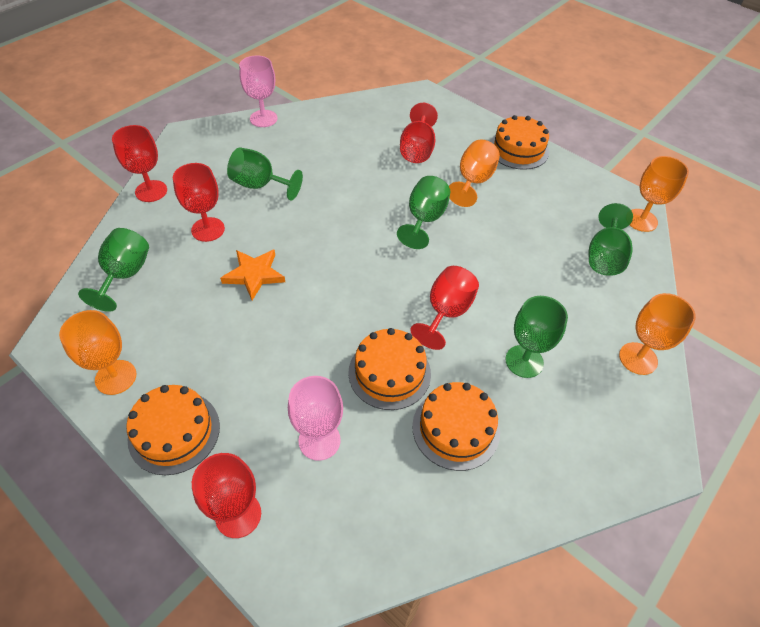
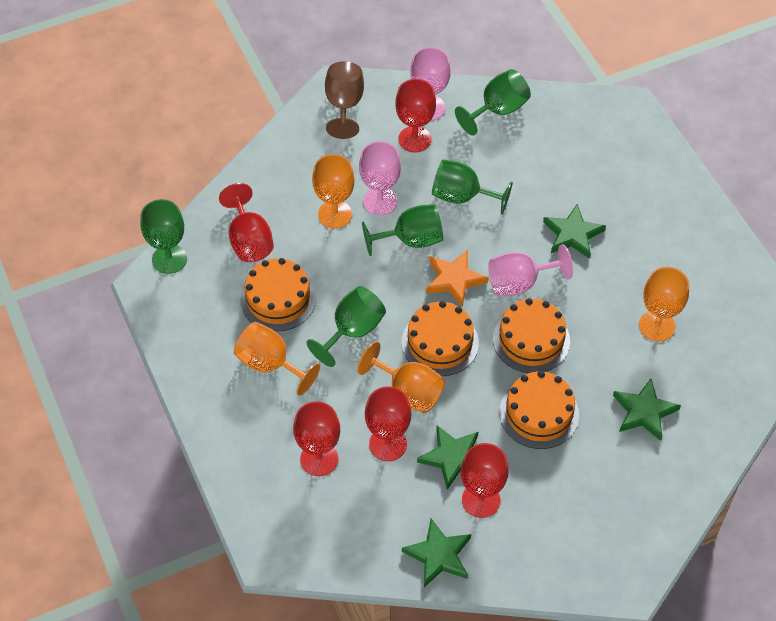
brown goblet: 0 -> 1
green star: 0 -> 4
pink goblet: 2 -> 3

